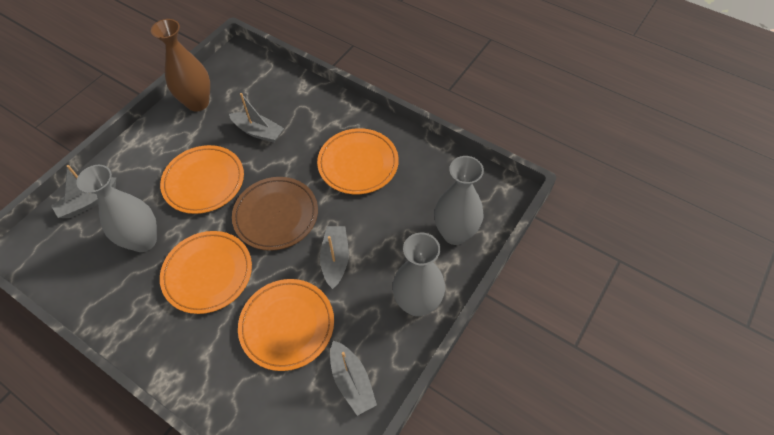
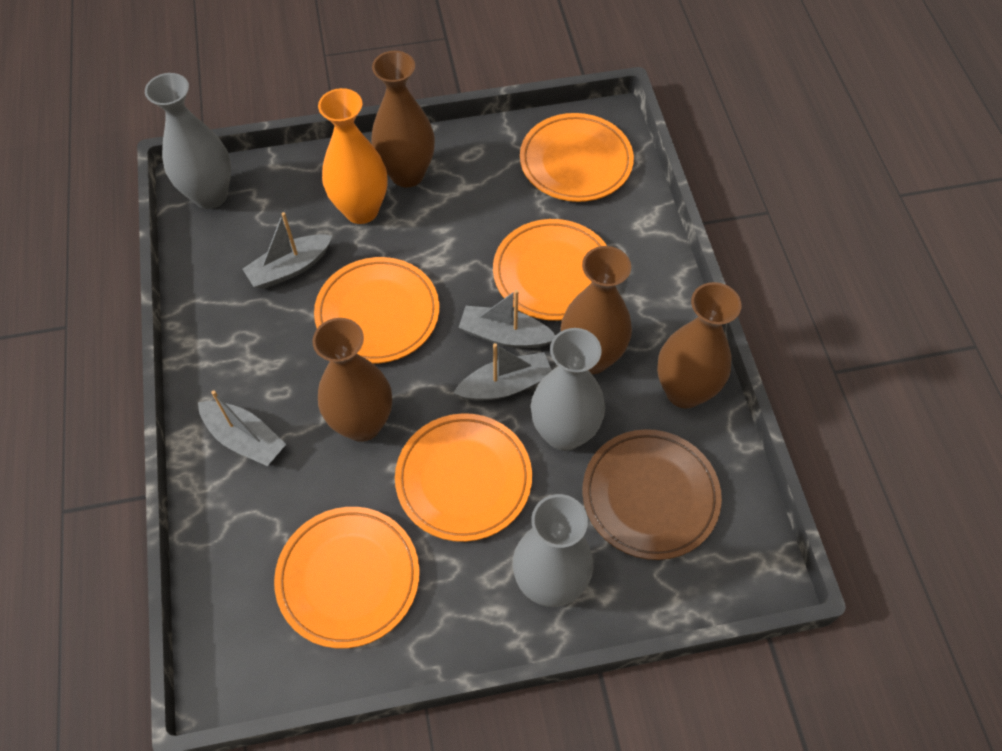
brown vase: 1 -> 4
orange plate: 4 -> 5
orange vase: 0 -> 1

